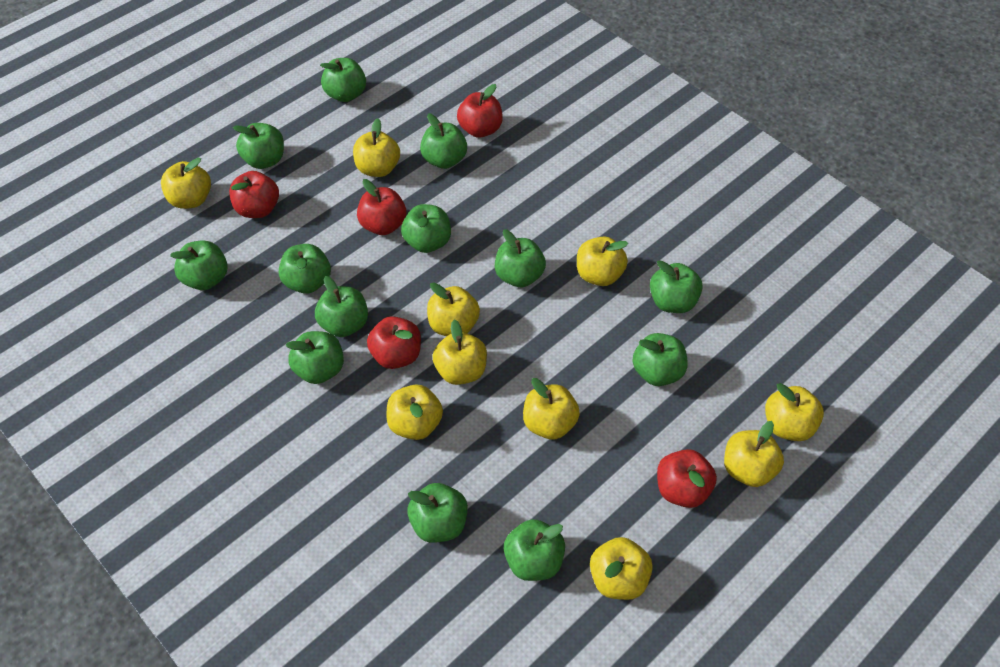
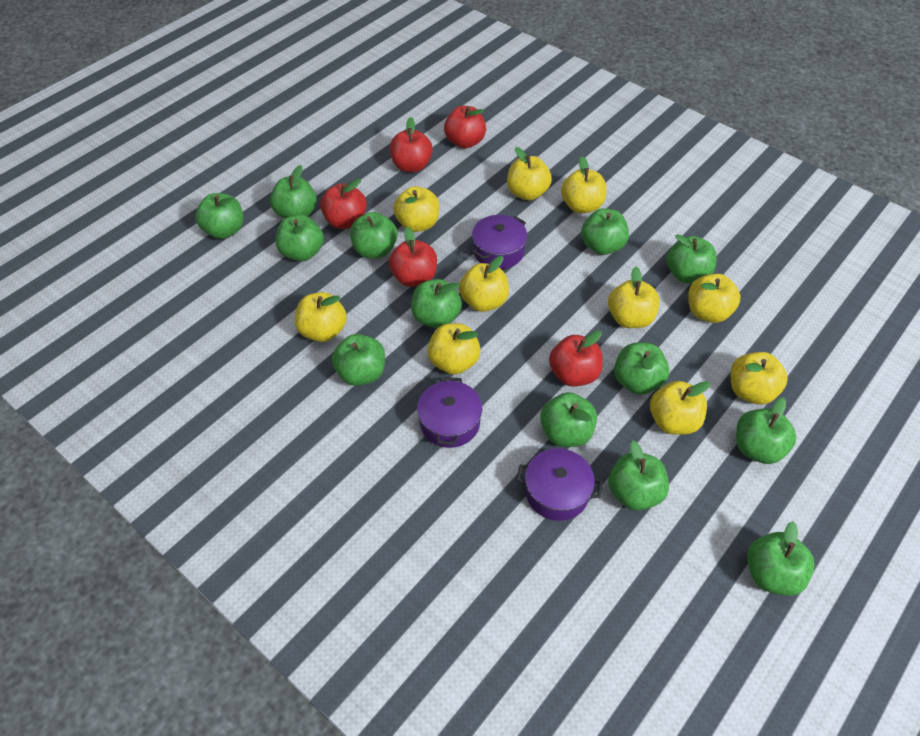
purple pot: 0 -> 3

